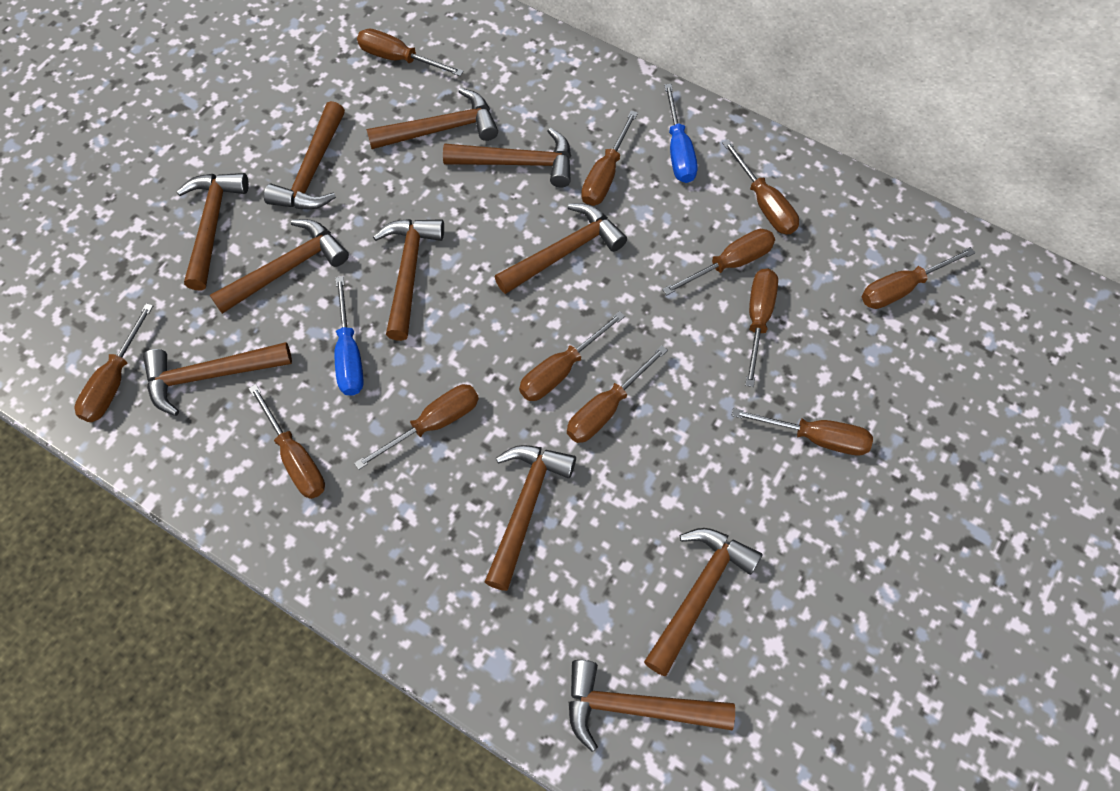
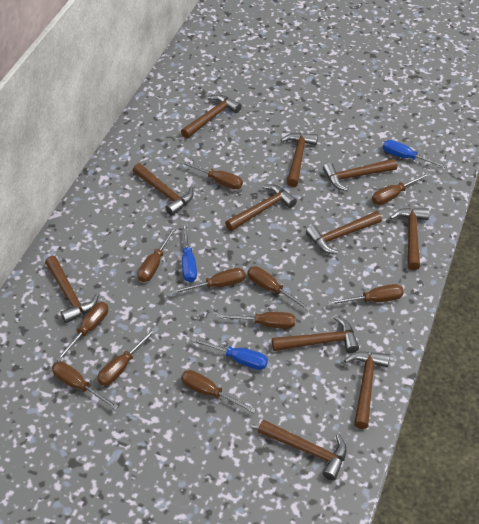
blue screwdriver: 2 -> 3
brown screwdriver: 12 -> 11

